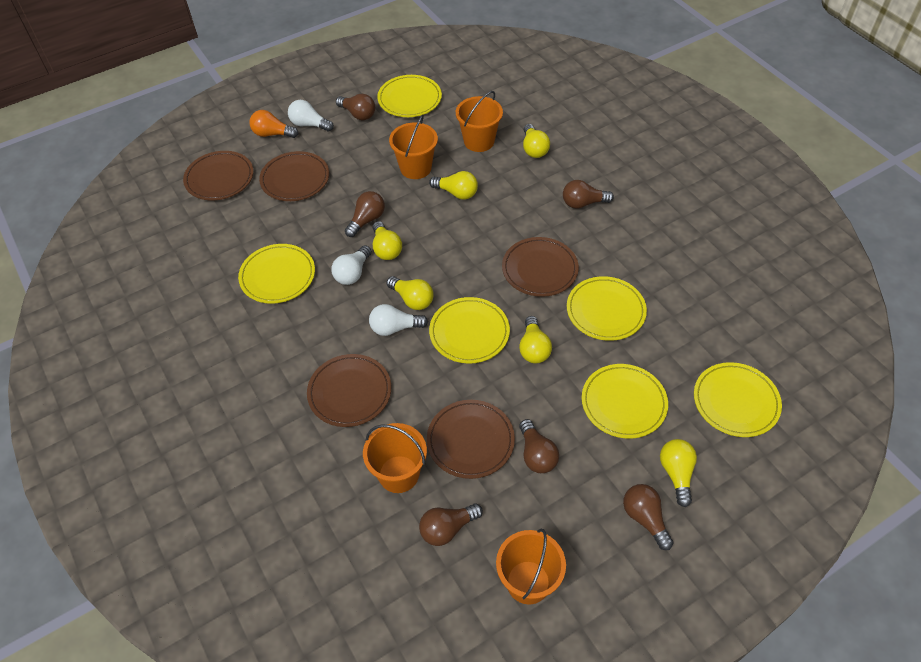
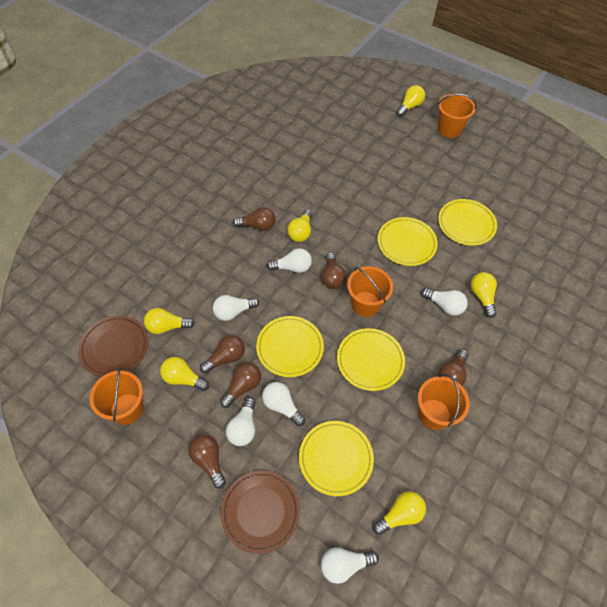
brown plate: 5 -> 2
orange light bulb: 1 -> 0
white light bulb: 3 -> 6
yellow plate: 6 -> 5

